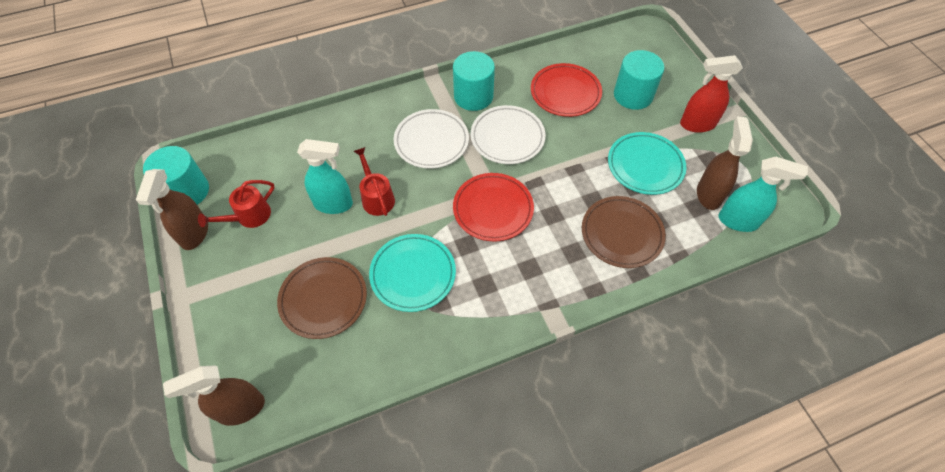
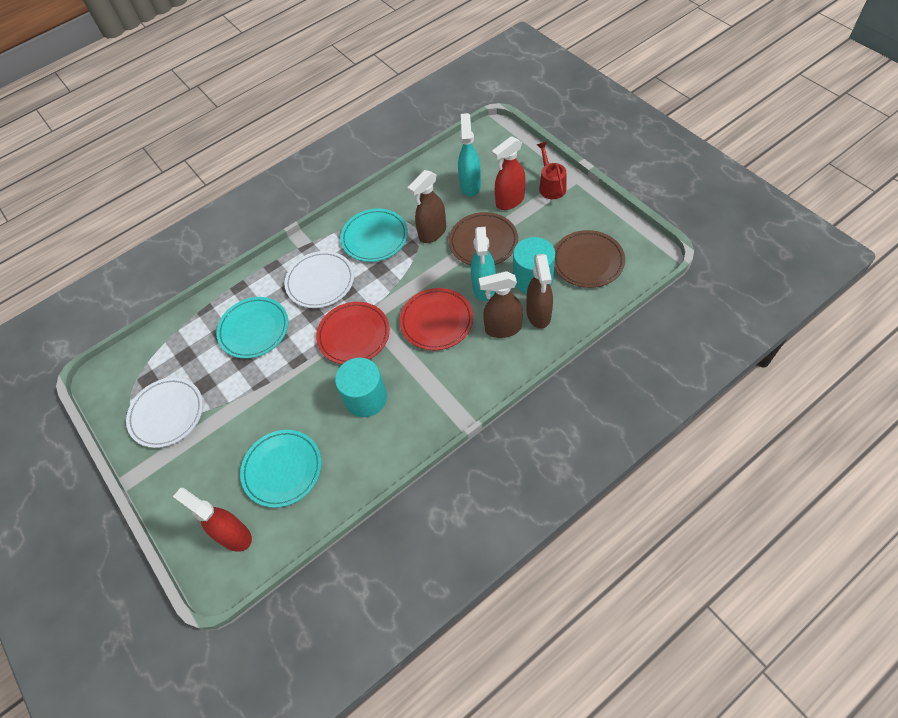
red spray bottle: 1 -> 2
red watering can: 2 -> 1
turquoise cylinder: 3 -> 2
turquoise plate: 2 -> 3

